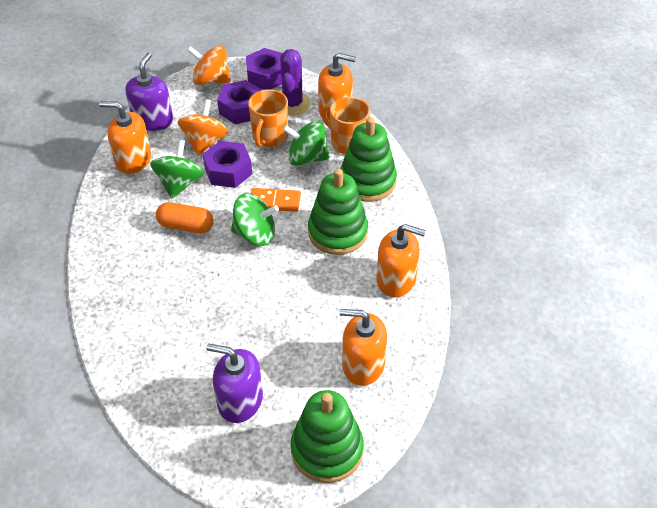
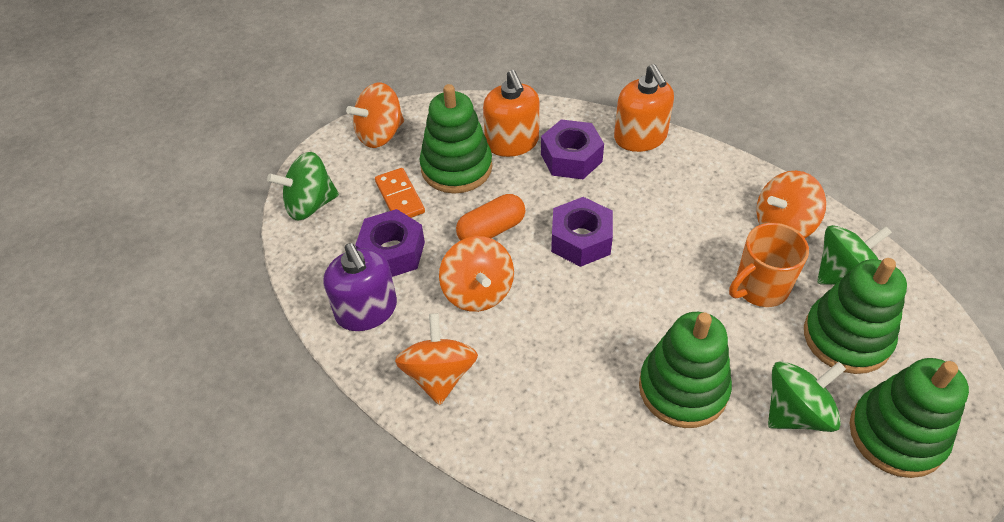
green stacking toy: 3 -> 4
orange mug: 2 -> 1
orange soap dispenser: 4 -> 2
orange spinning top: 2 -> 4
purple cactus: 1 -> 0
purple soap dispenser: 2 -> 1

